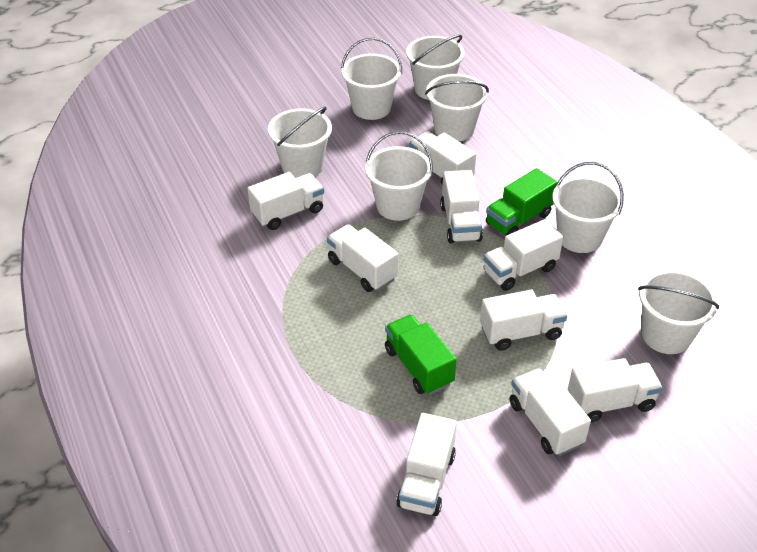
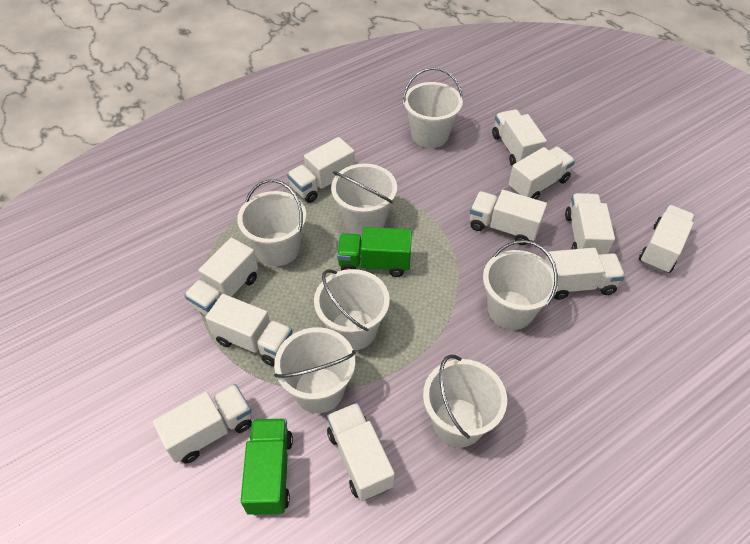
white truck: 9 -> 11

